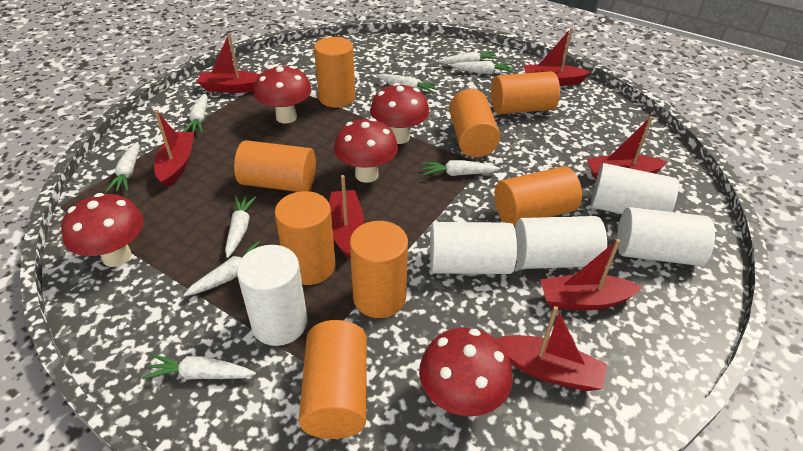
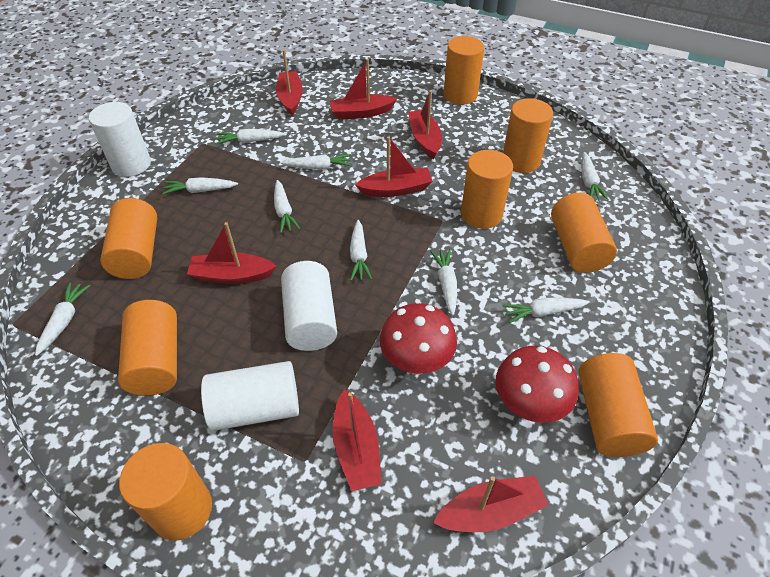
red mushroom: 5 -> 2
white cylinder: 5 -> 3

